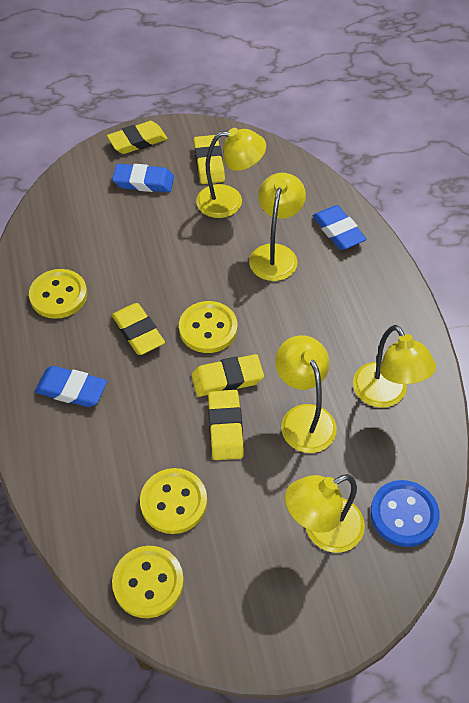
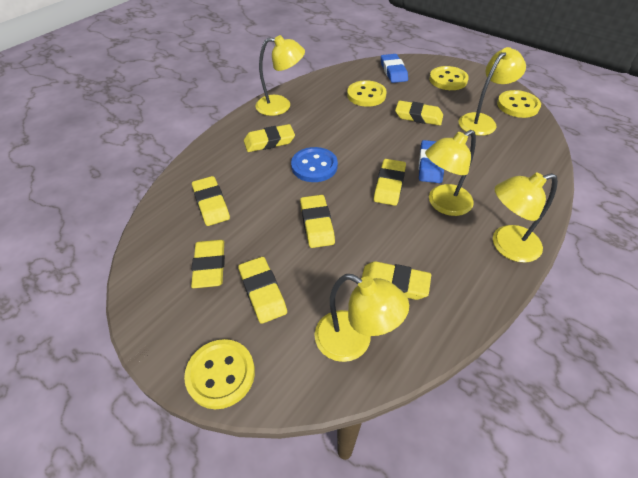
blue eraser: 3 -> 2
yellow eraser: 5 -> 8

